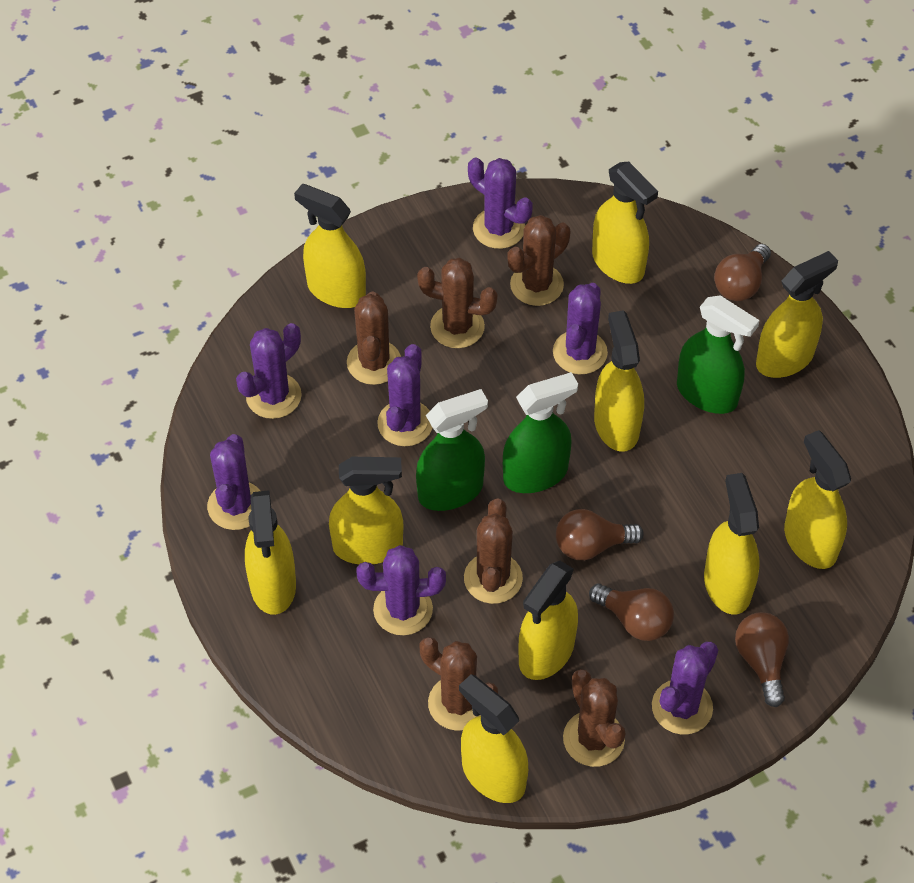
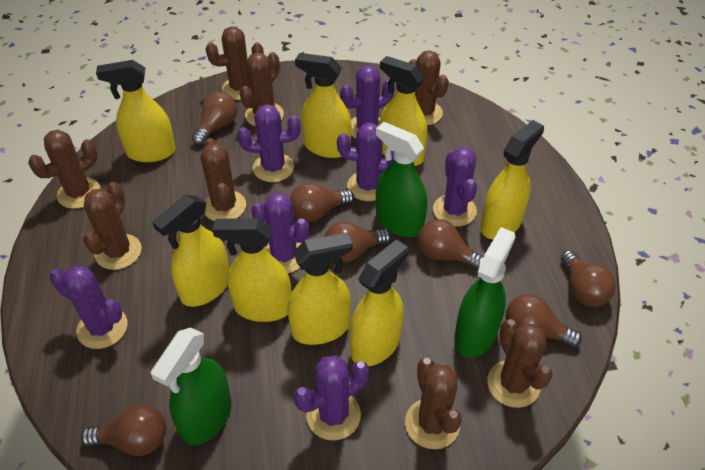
brown cactus: 6 -> 8
brown light bulb: 4 -> 7
yellow spray bottle: 10 -> 8

